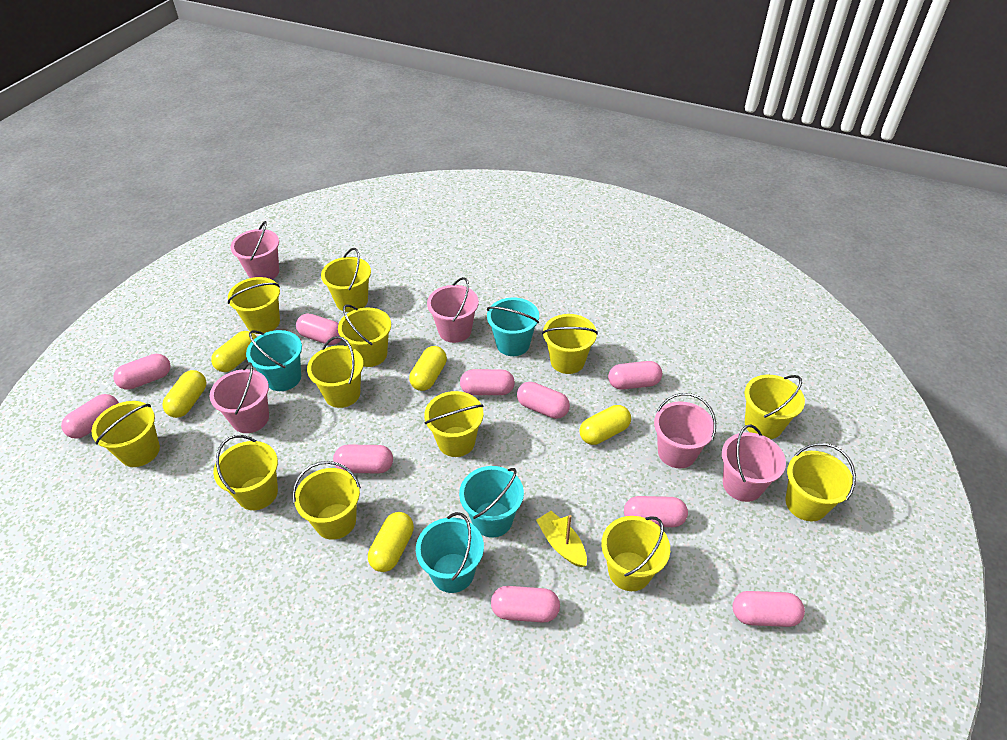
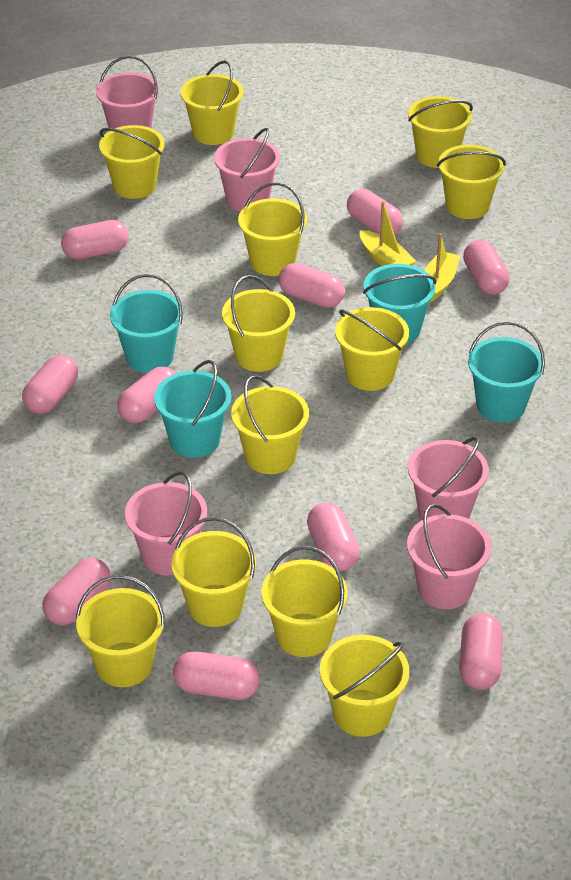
yellow boat: 1 -> 2
yellow capsule: 5 -> 0

